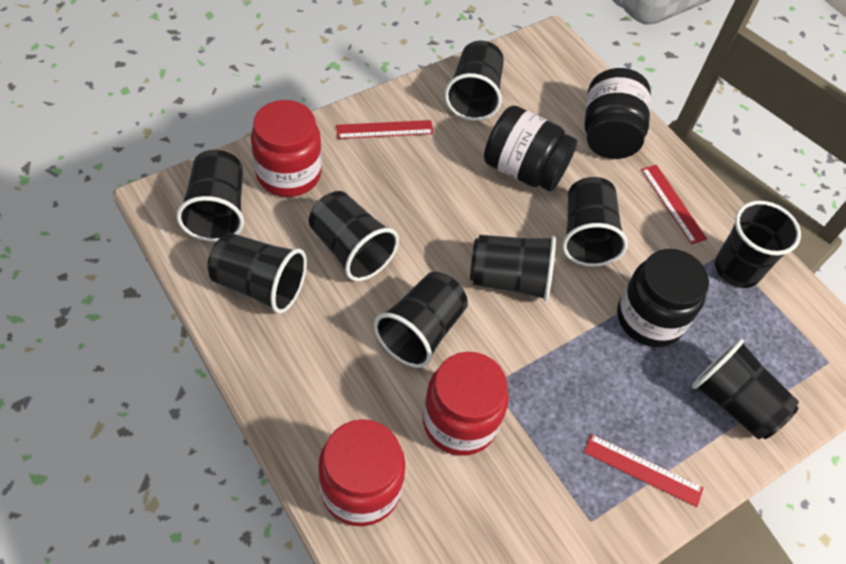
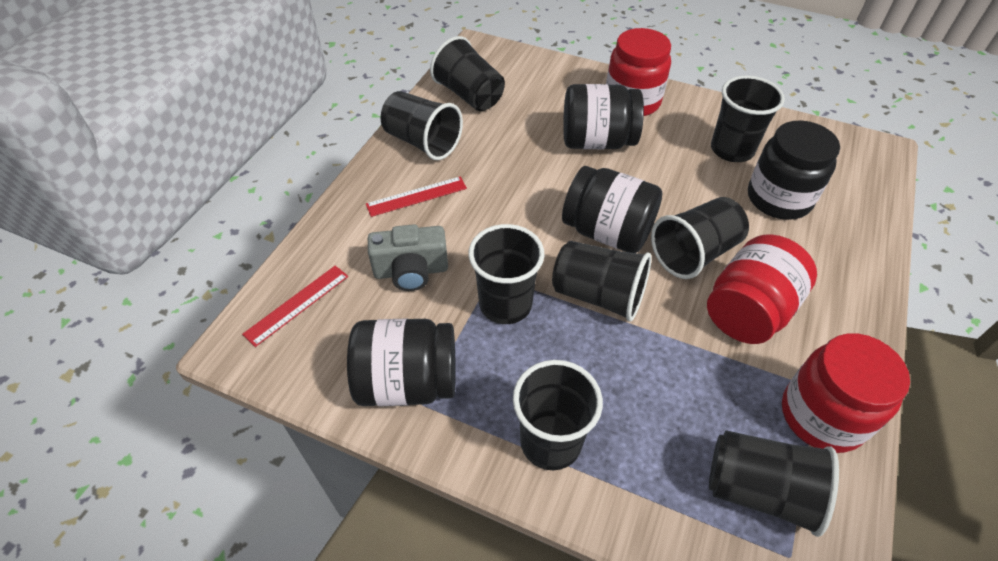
black cup: 9 -> 8
black jar: 3 -> 4
grey camera: 0 -> 1
red ruler: 3 -> 2

